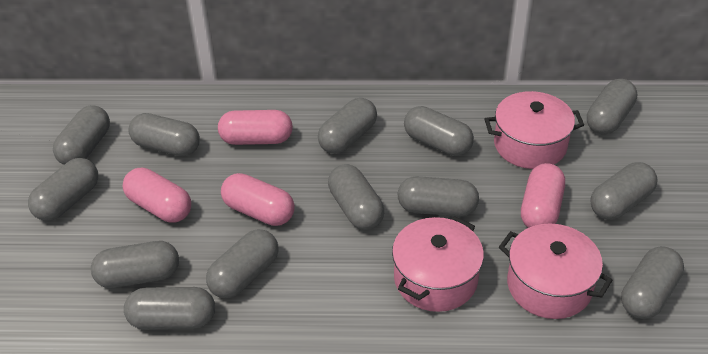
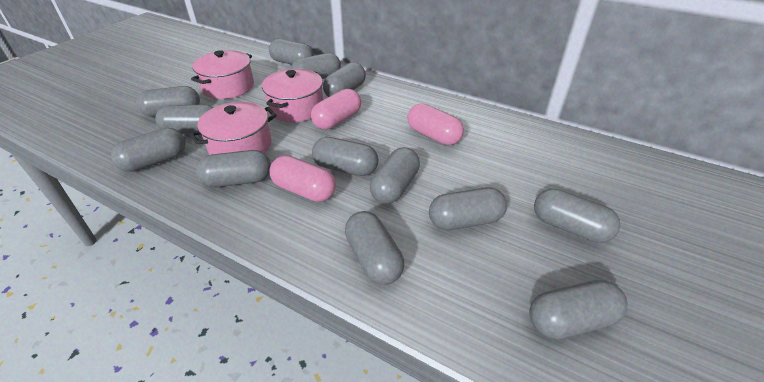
pink capsule: 4 -> 3

